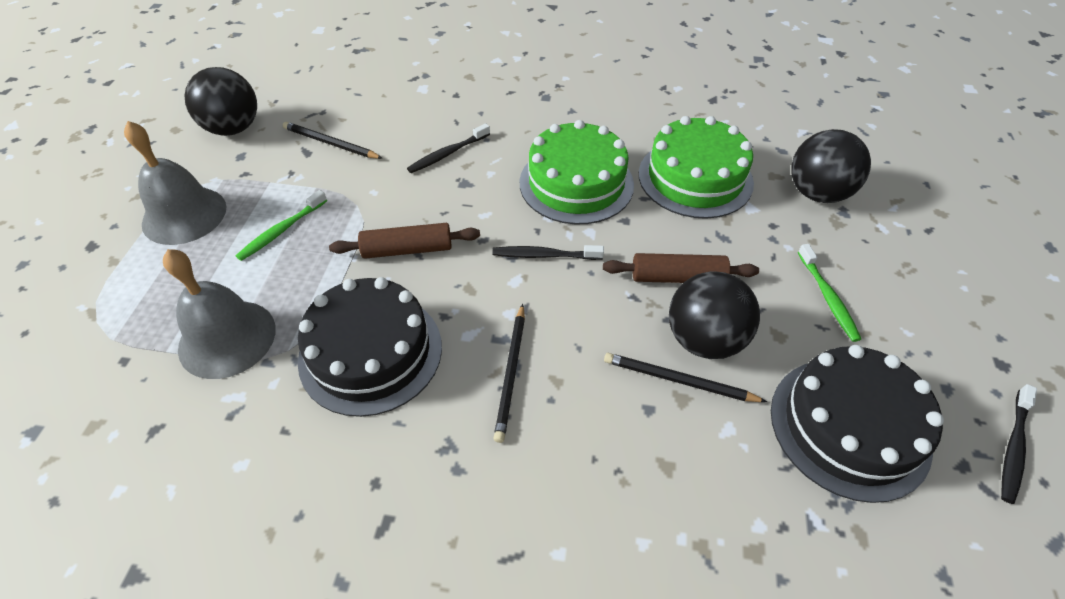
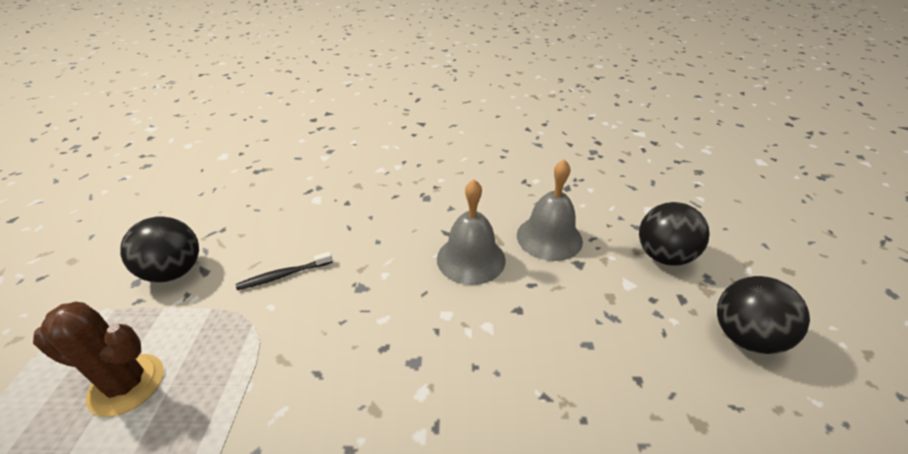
black cake: 2 -> 0
black pencil: 3 -> 0
black toothbrush: 3 -> 1
brown cactus: 0 -> 1
brown rolling pin: 2 -> 0
green cake: 2 -> 0
green toothbrush: 2 -> 0

